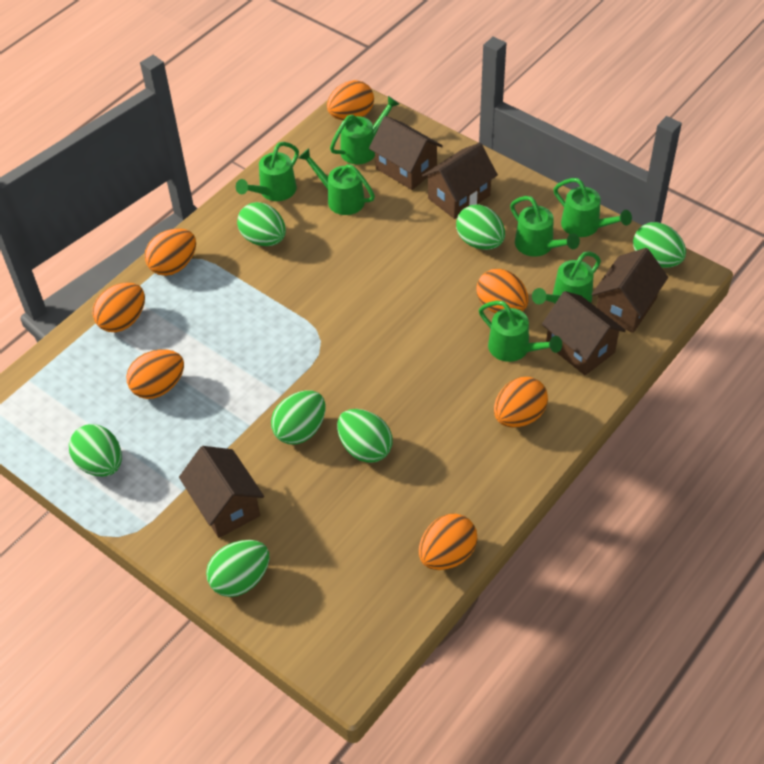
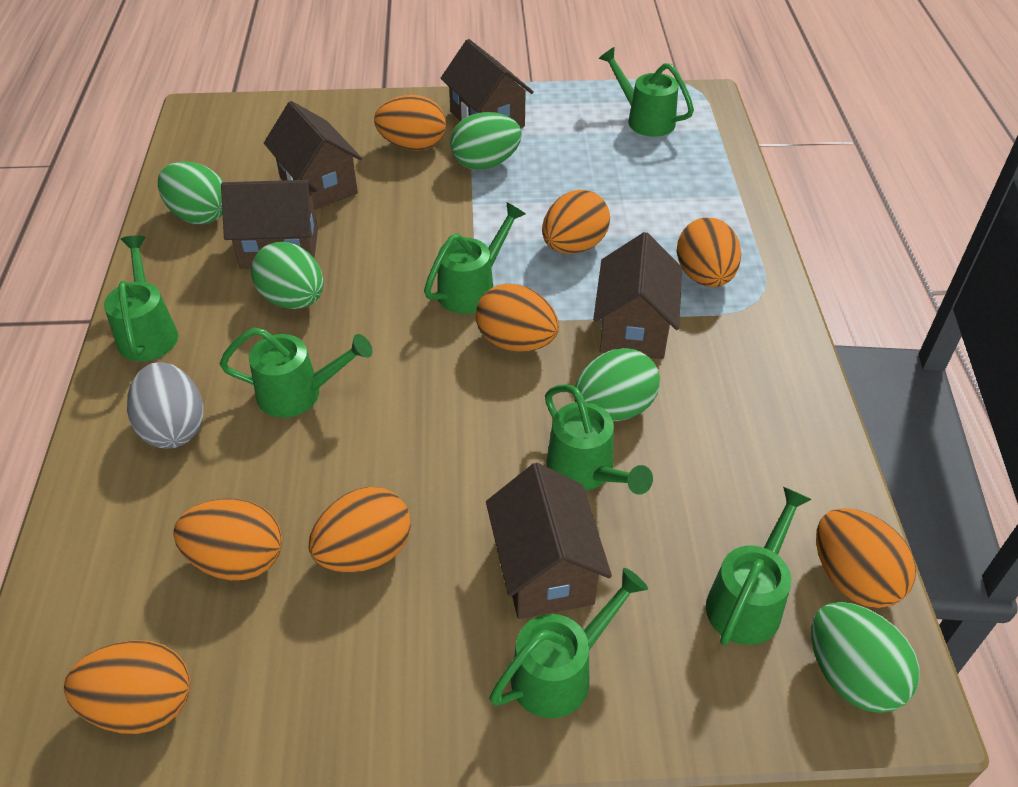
green egg: 7 -> 5
grey egg: 0 -> 1
orange egg: 7 -> 8

